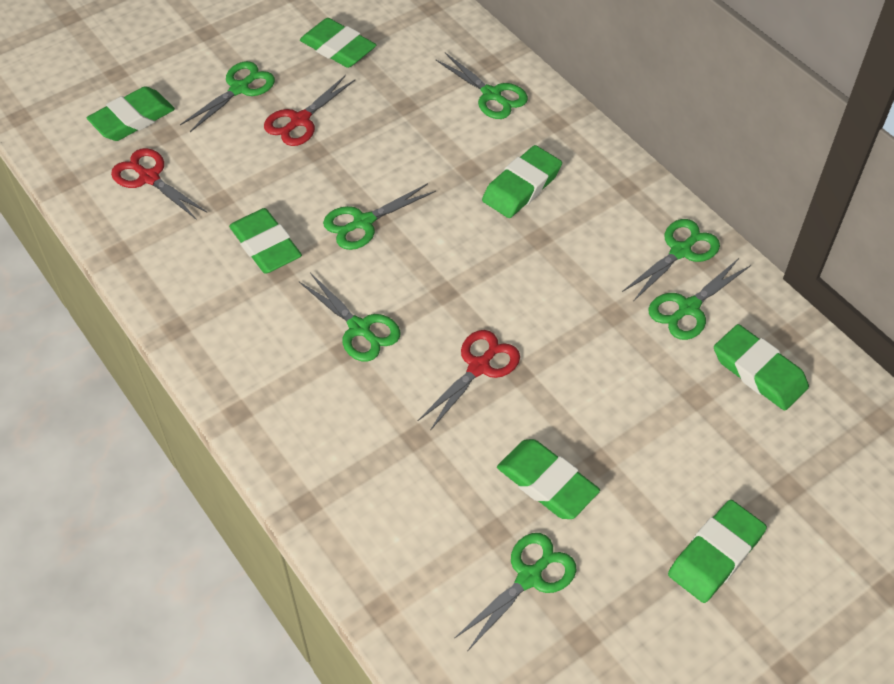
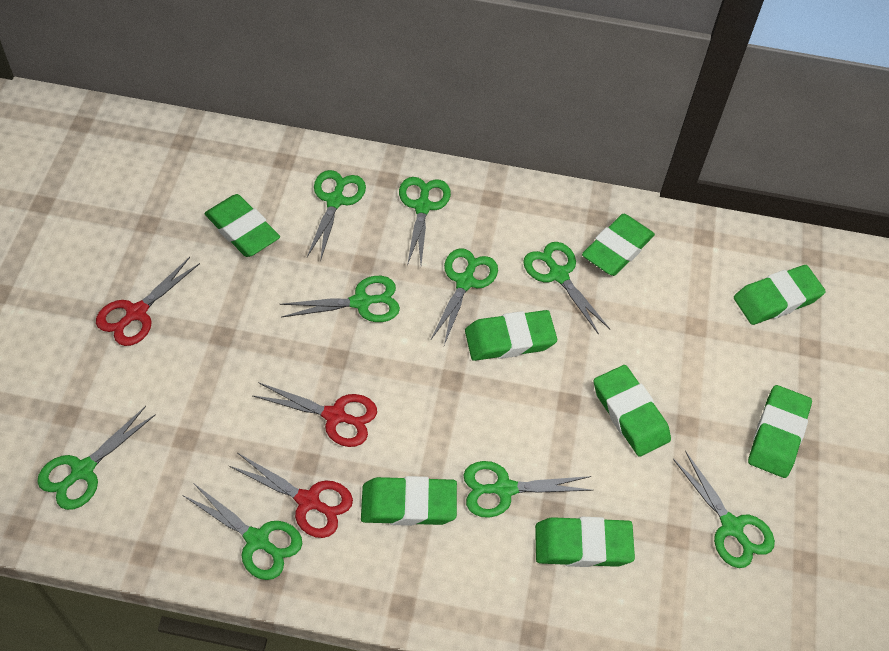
green eraser: 7 -> 8
green scissors: 7 -> 9

